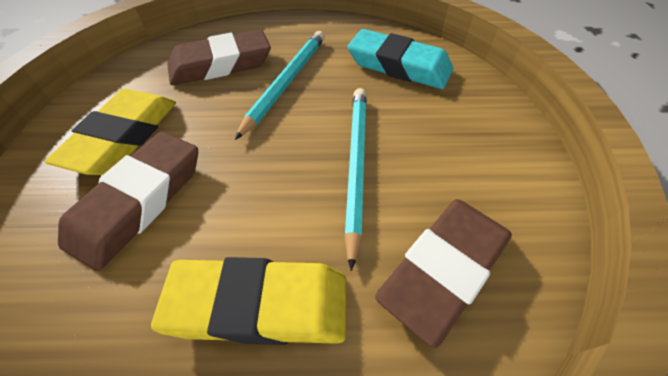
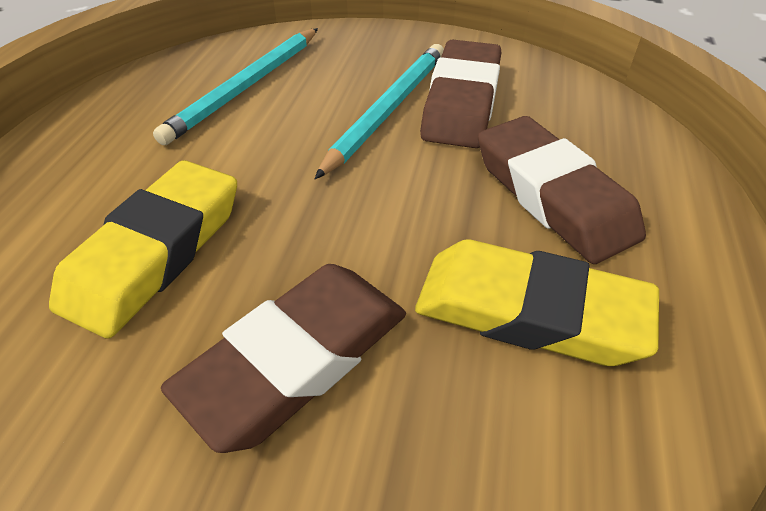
turquoise eraser: 1 -> 0

